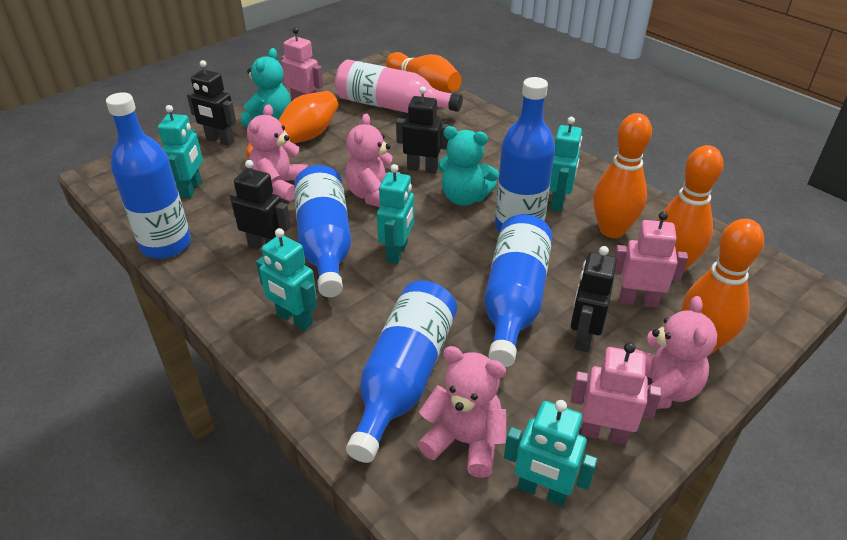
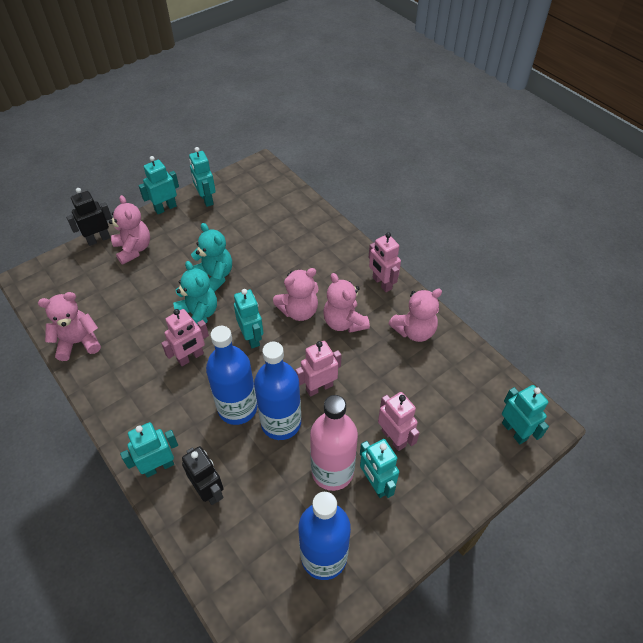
black robot: 4 -> 2
blue bottle: 5 -> 3
orange bowling pin: 5 -> 0
pink robot: 3 -> 4
pink teddy bear: 4 -> 5
turquoise robot: 5 -> 6

